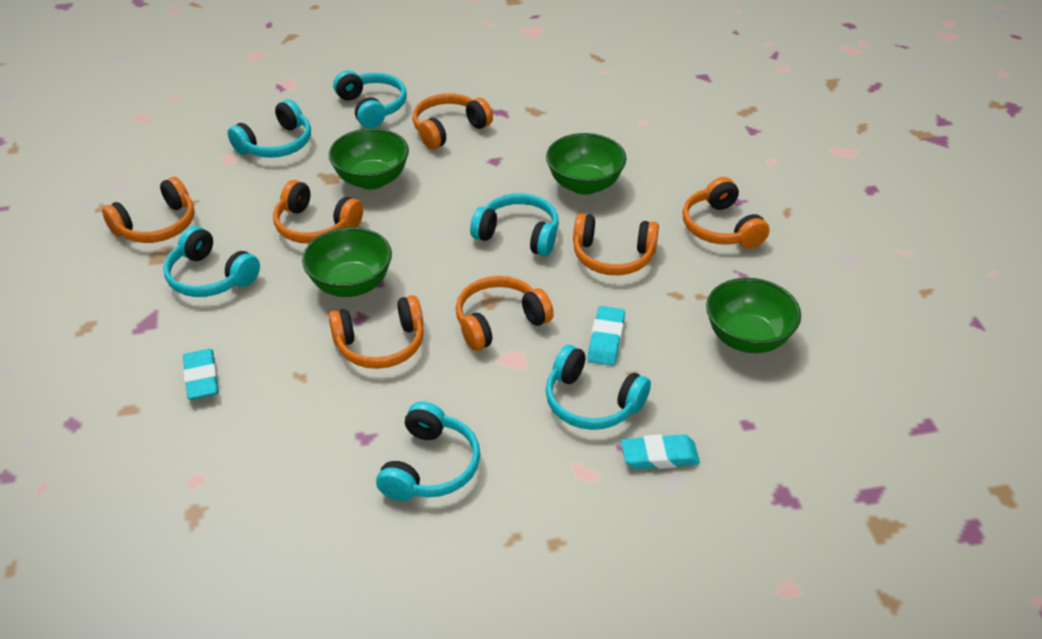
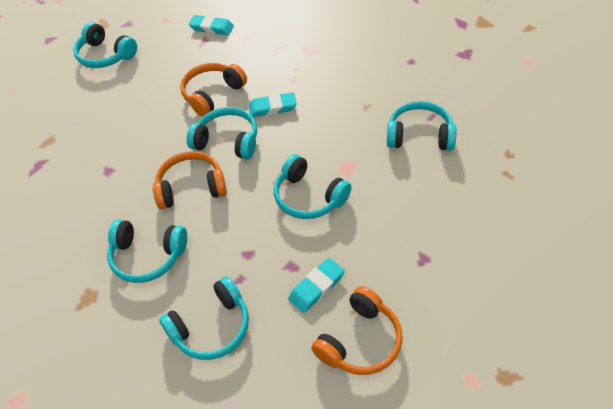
green bowl: 4 -> 0
orange headphones: 7 -> 3

